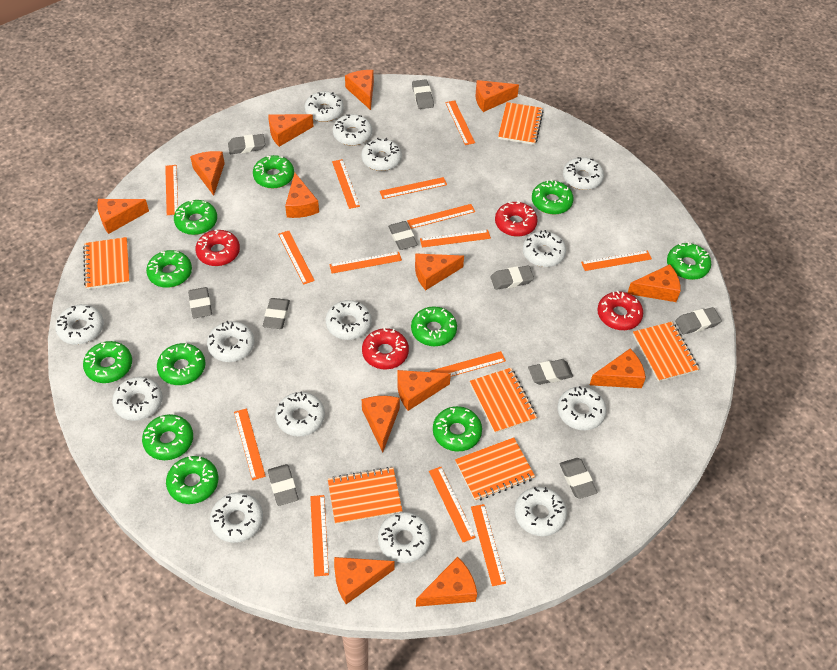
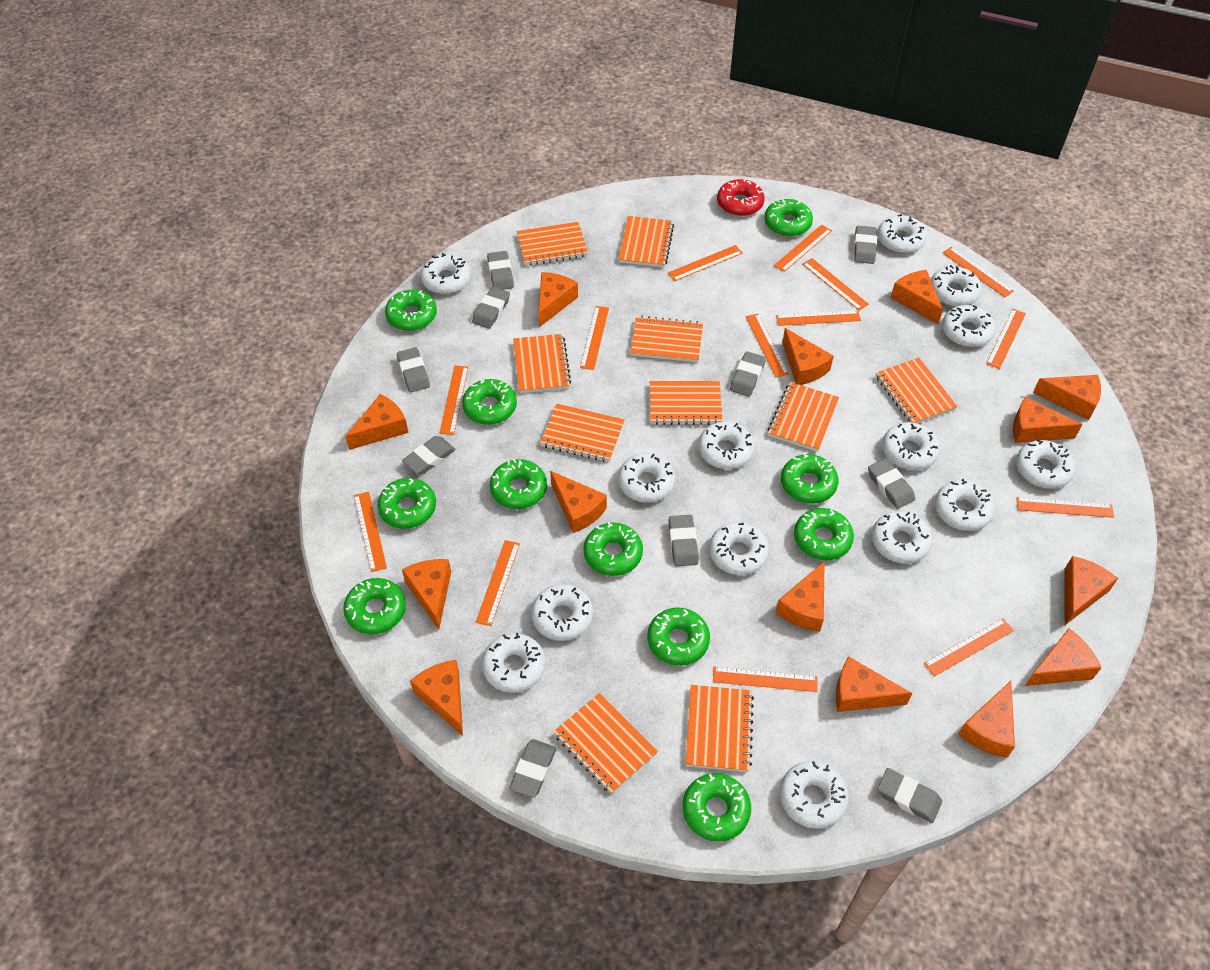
orange cheese: 13 -> 14
orange notebook: 6 -> 10
red donut: 4 -> 1

